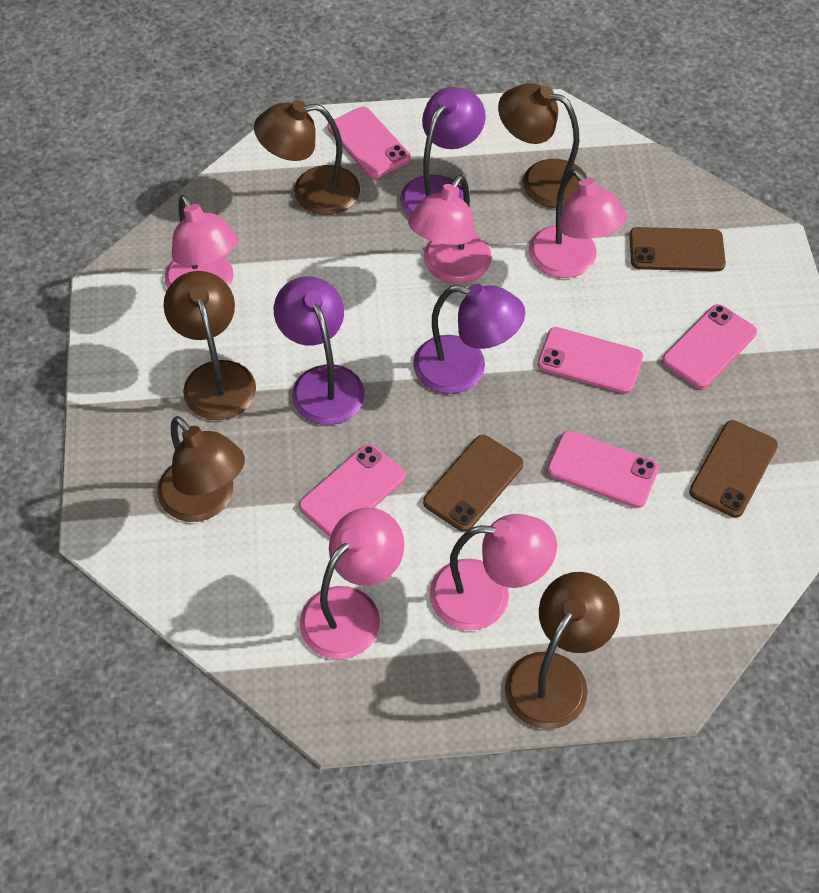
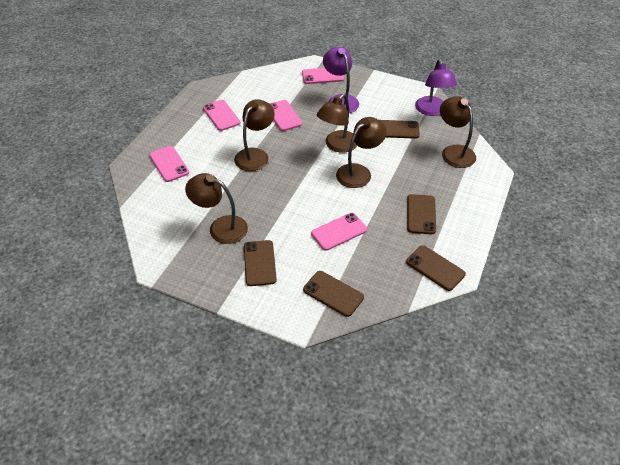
brown phone: 3 -> 5
pink lamp: 5 -> 0
purple lamp: 3 -> 2

